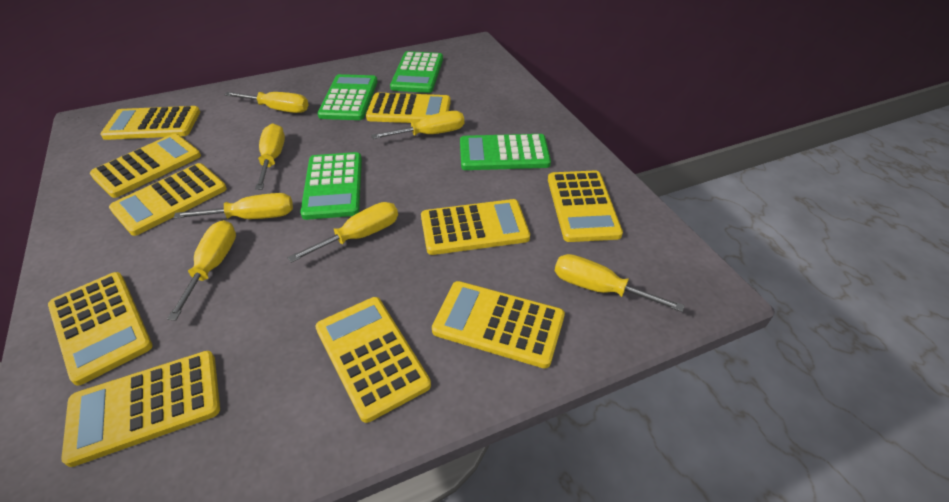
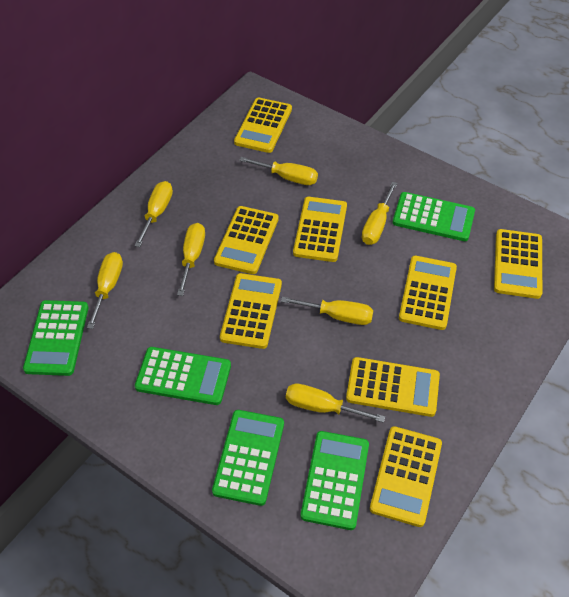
green calculator: 4 -> 5
yellow calculator: 10 -> 8

